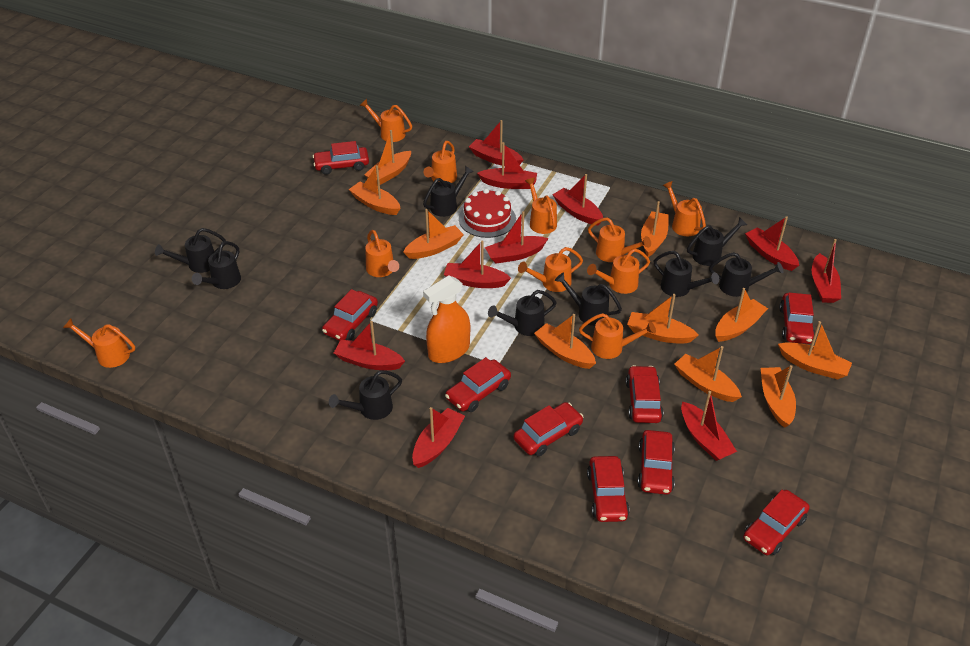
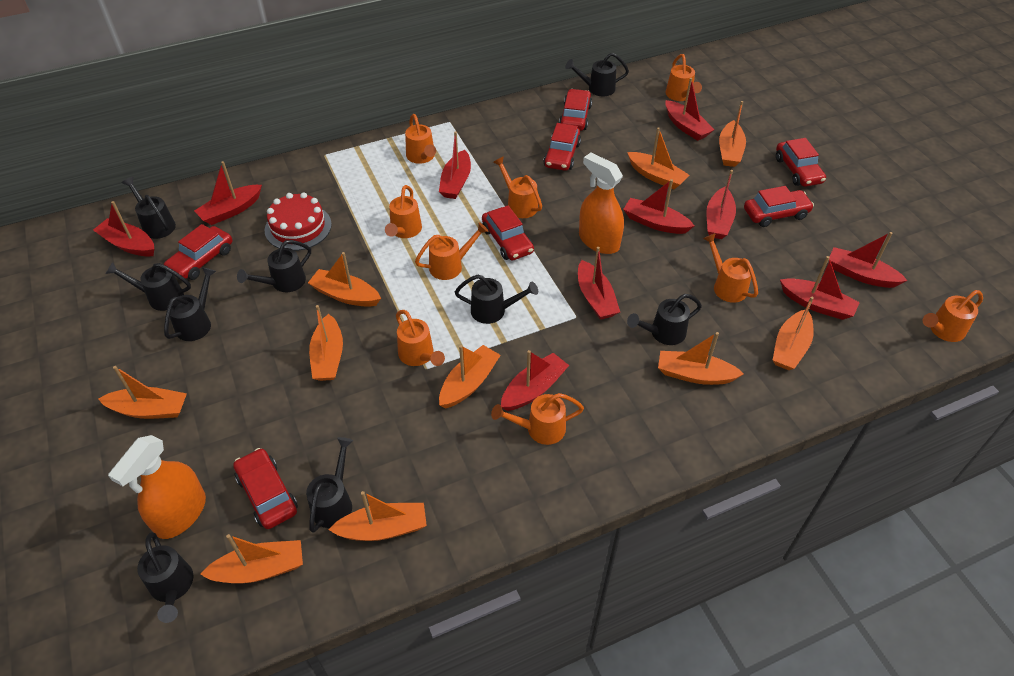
orange spray bottle: 1 -> 2
orange watering can: 10 -> 9
red car: 9 -> 7

